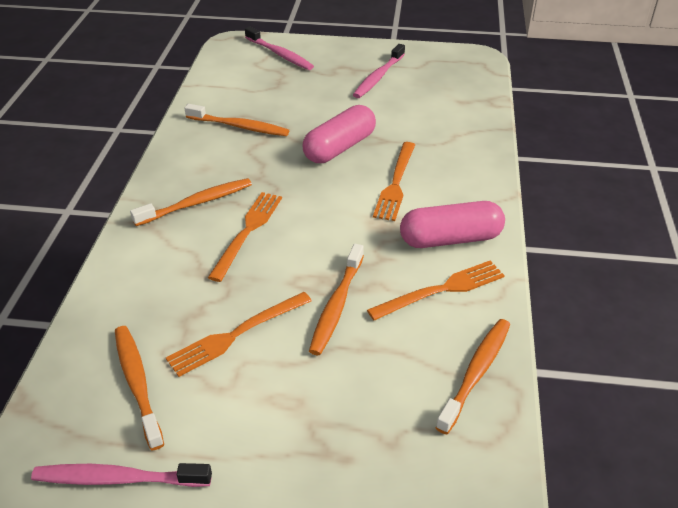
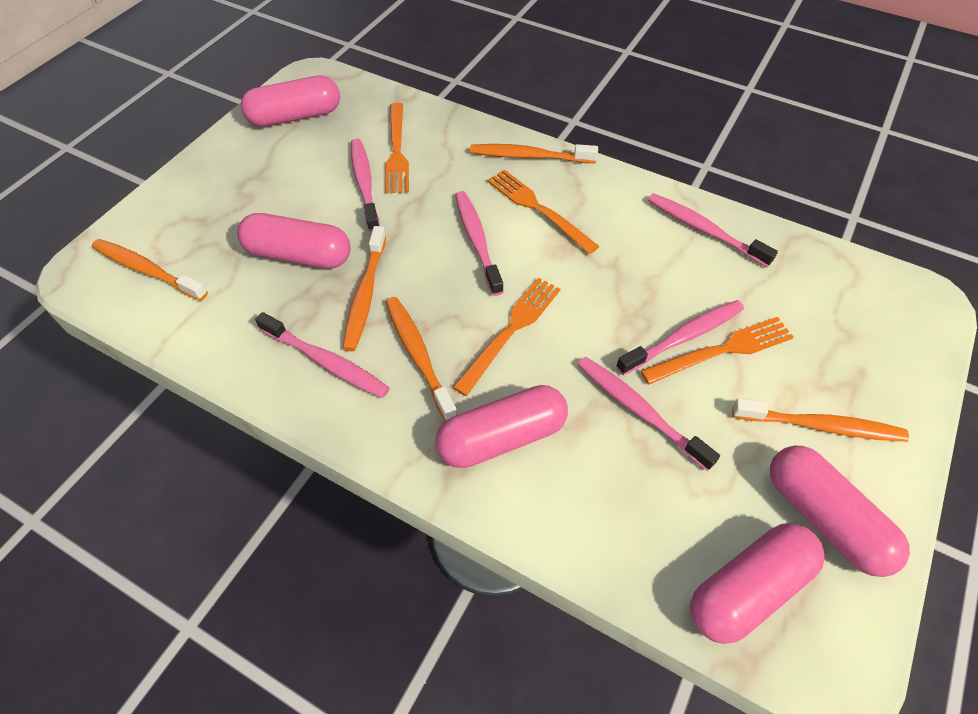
pink capsule: 2 -> 5
pink toothbrush: 3 -> 6

